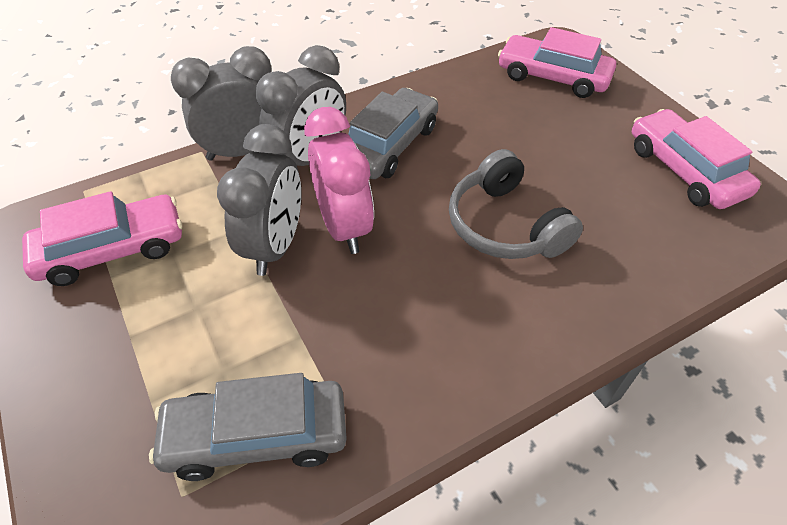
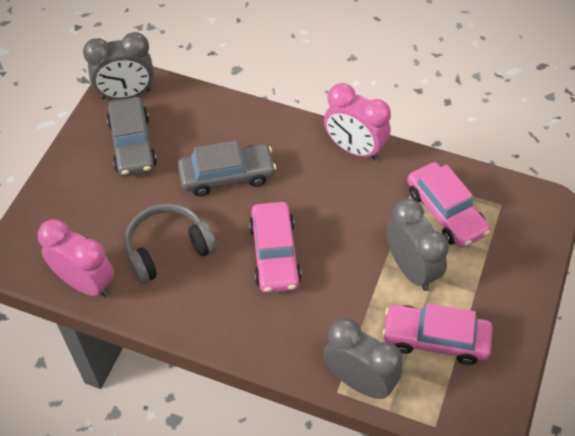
pink clock: 1 -> 2

